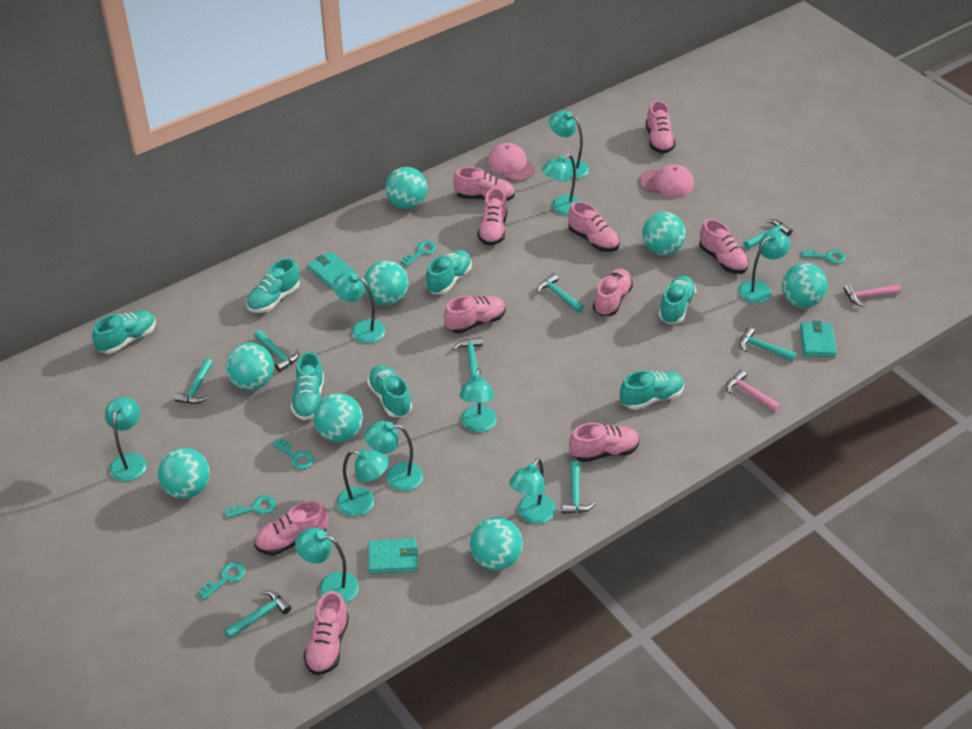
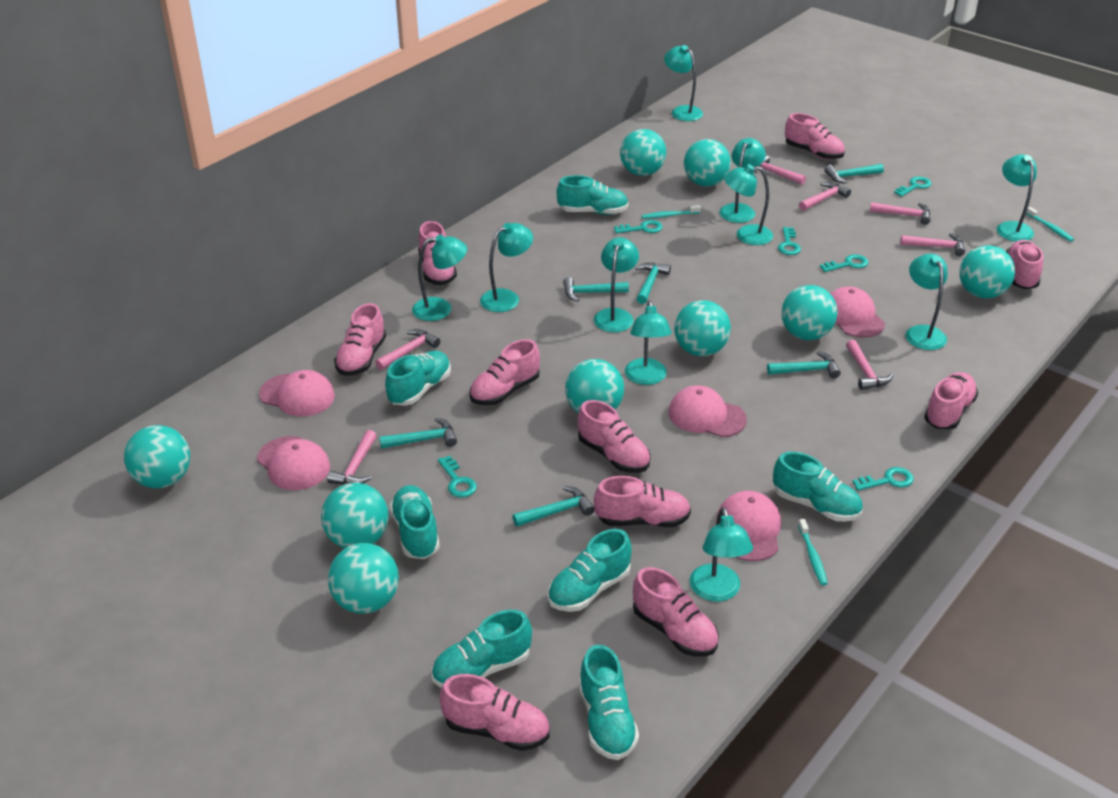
pink cap: 2 -> 5
pink hammer: 2 -> 7
turquoise ball: 8 -> 9
turquoise hammer: 8 -> 6
turquoise key: 5 -> 6
turquoise toothbrush: 0 -> 3
turquoise wallet: 3 -> 0

